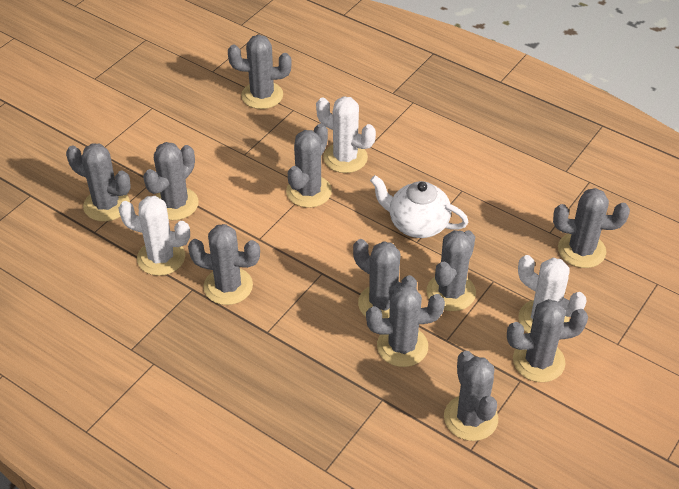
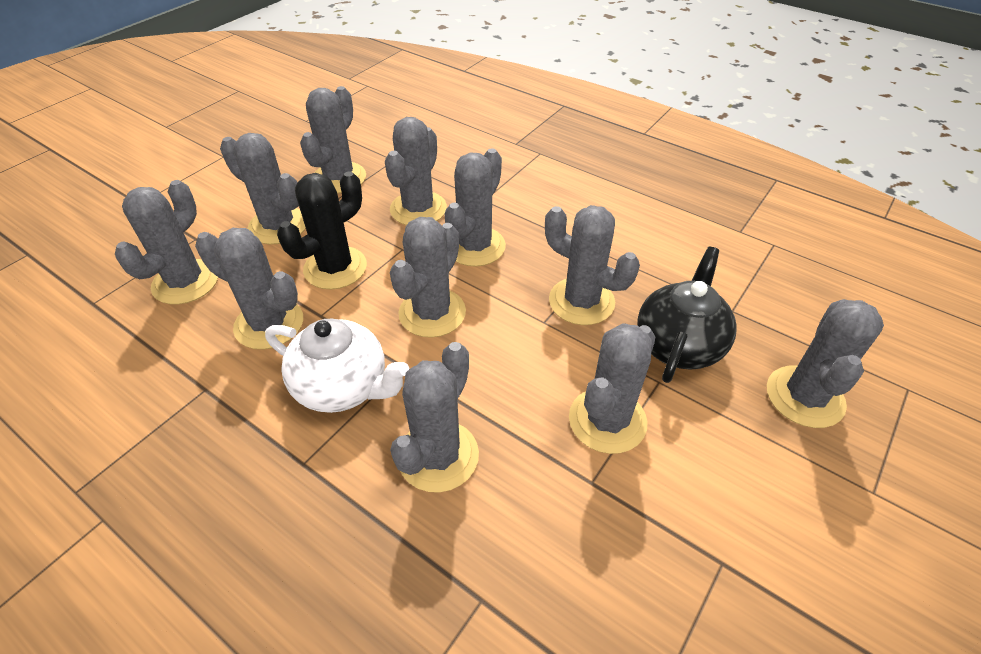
black cactus: 0 -> 1
black teapot: 0 -> 1
white cactus: 3 -> 0

